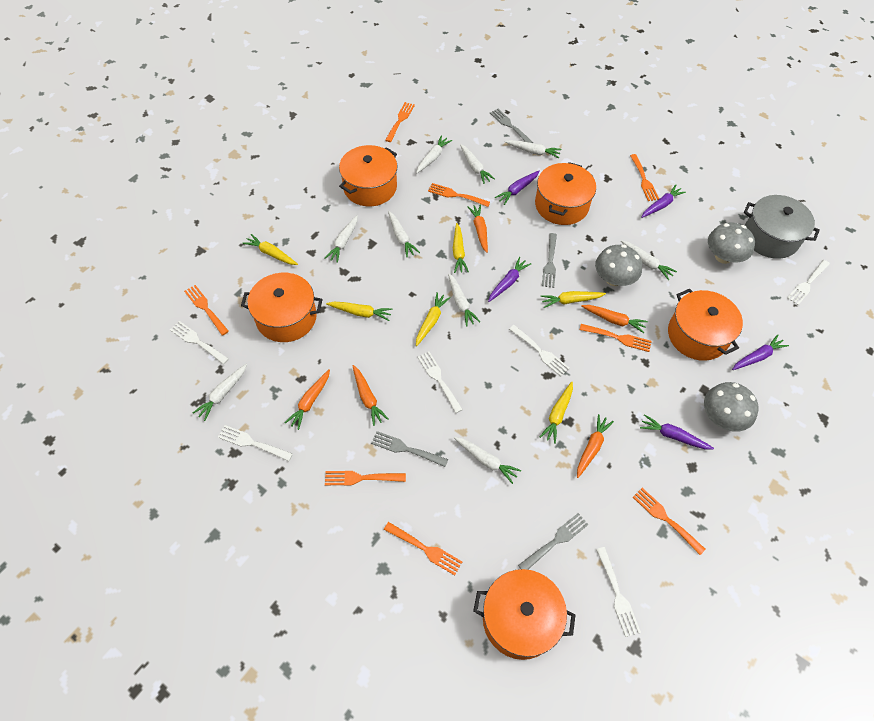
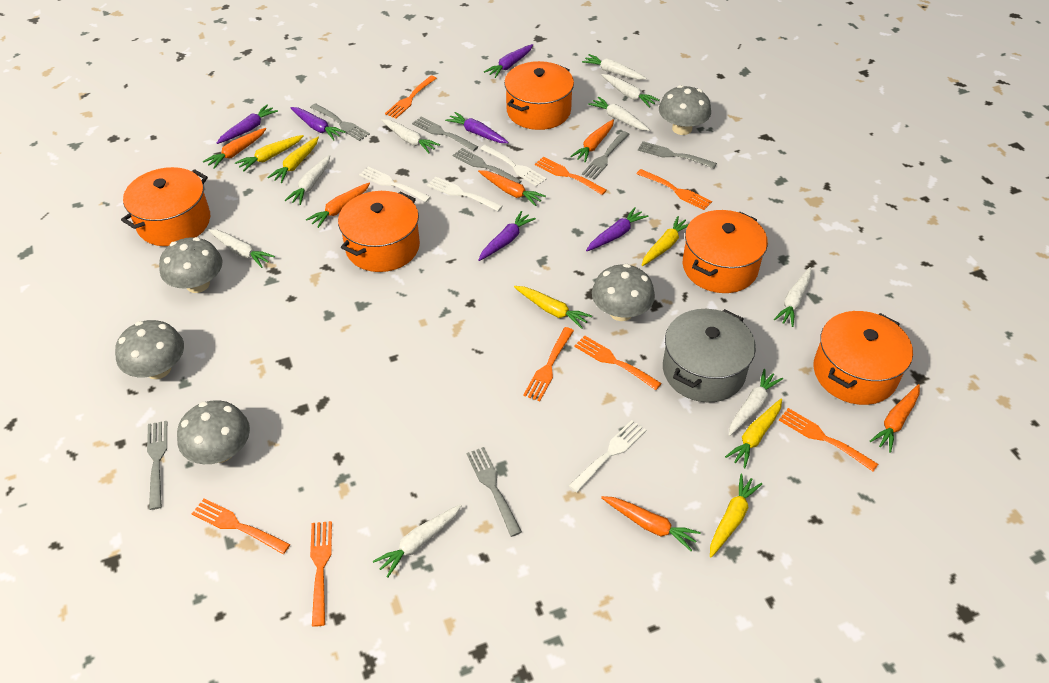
grey fork: 4 -> 7
grey mushroom: 3 -> 5
orange carrot: 5 -> 6
purple carrot: 5 -> 6
white fork: 6 -> 4

